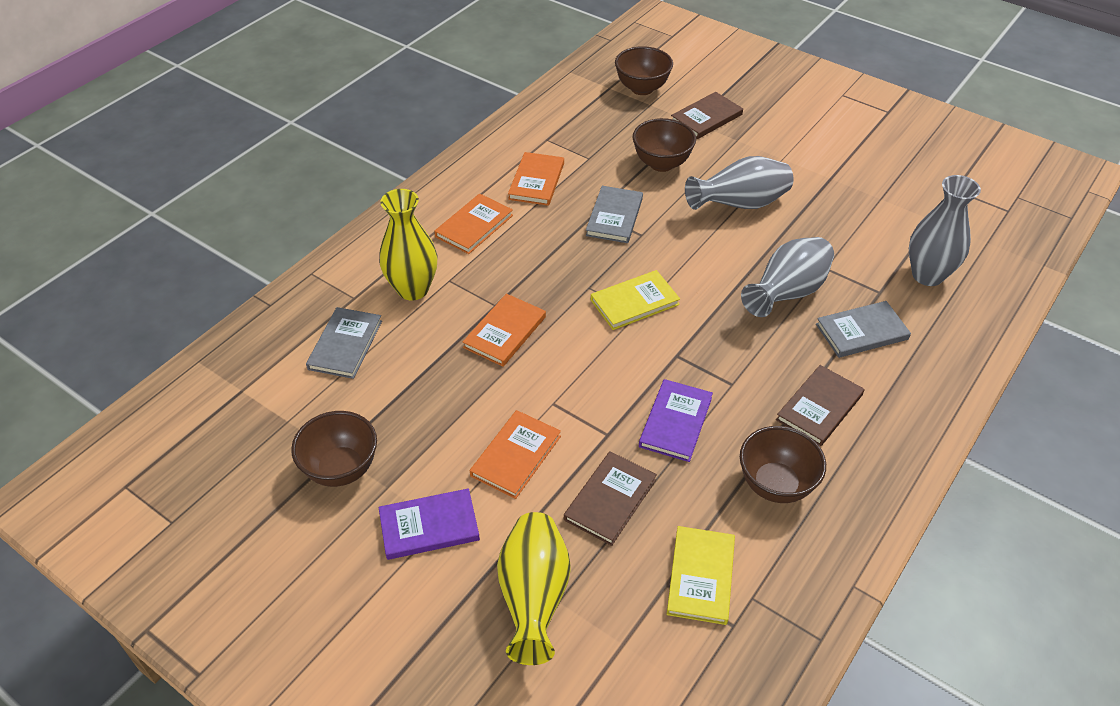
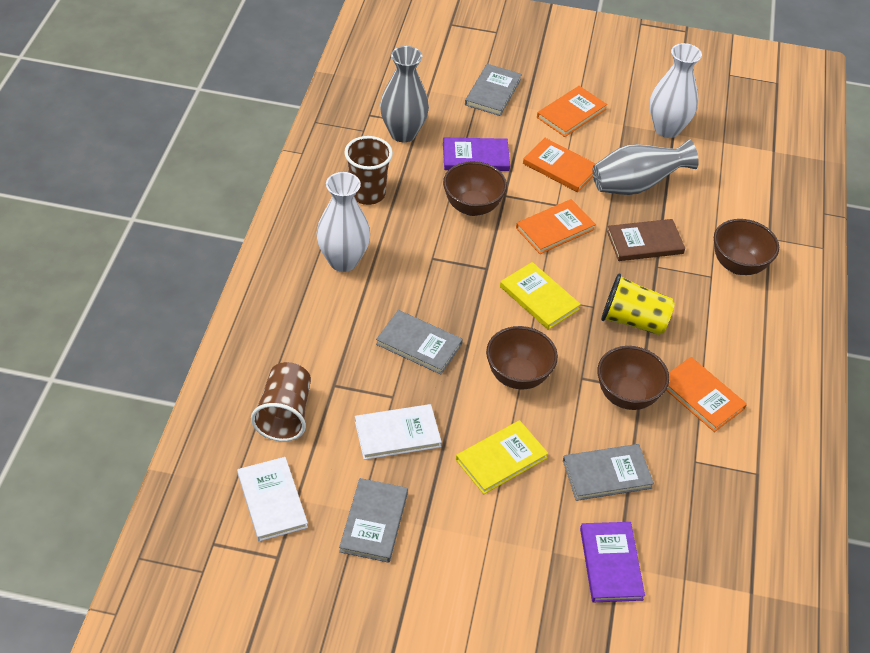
brown book: 3 -> 1
brown cup: 0 -> 2
grey book: 3 -> 4
grey vase: 3 -> 2
white book: 0 -> 2
white vase: 0 -> 2
yellow cup: 0 -> 1
yellow vase: 2 -> 0

